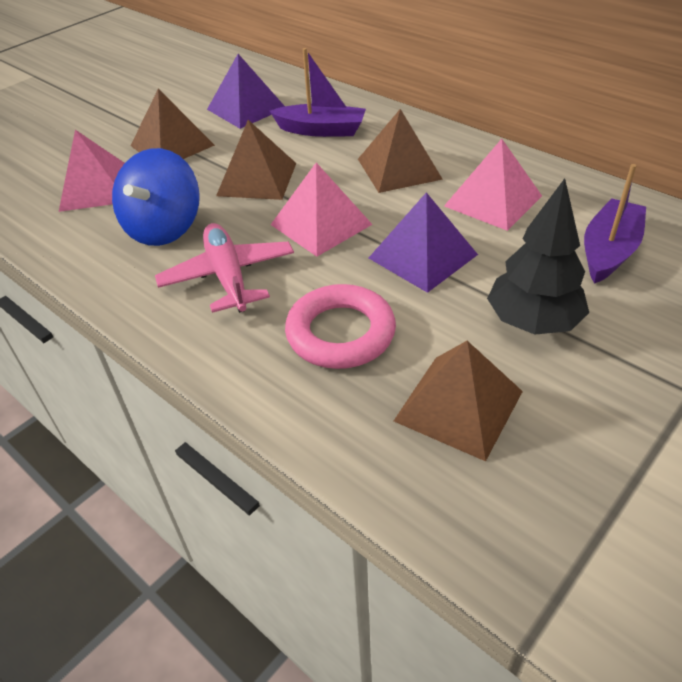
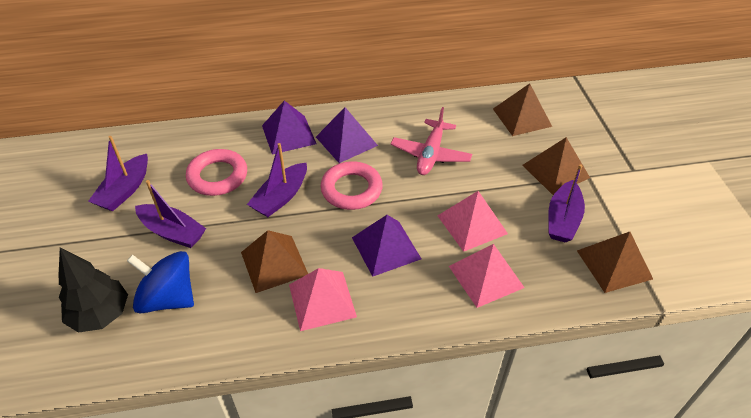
pink ring: 1 -> 2
purple boat: 2 -> 4
purple pyramid: 2 -> 3

